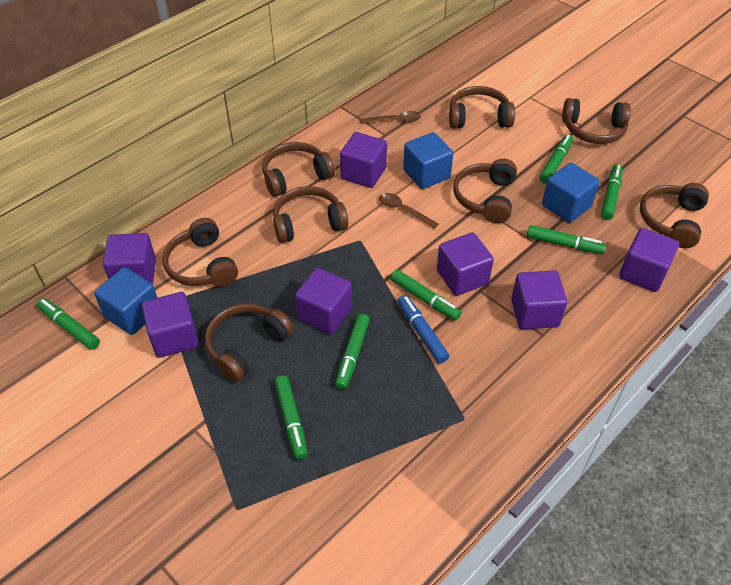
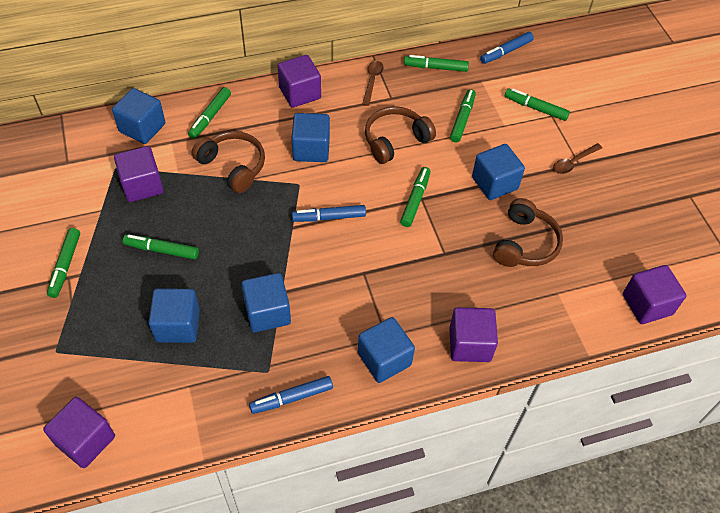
blue cube: 3 -> 6
blue marker: 1 -> 3
brown headphones: 8 -> 3
purple cube: 7 -> 5

